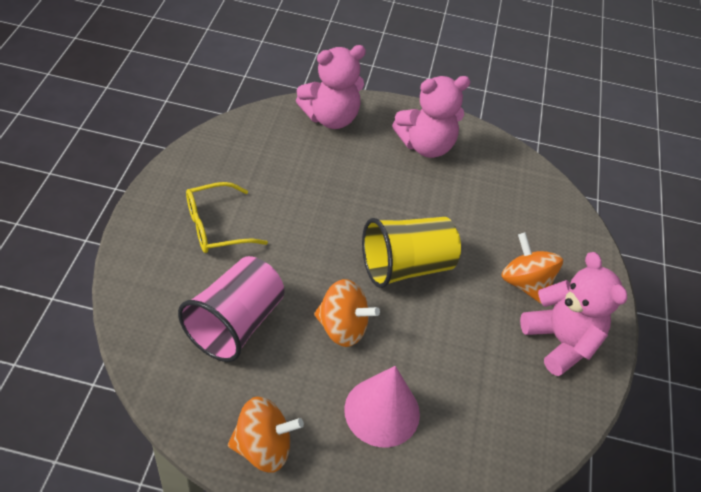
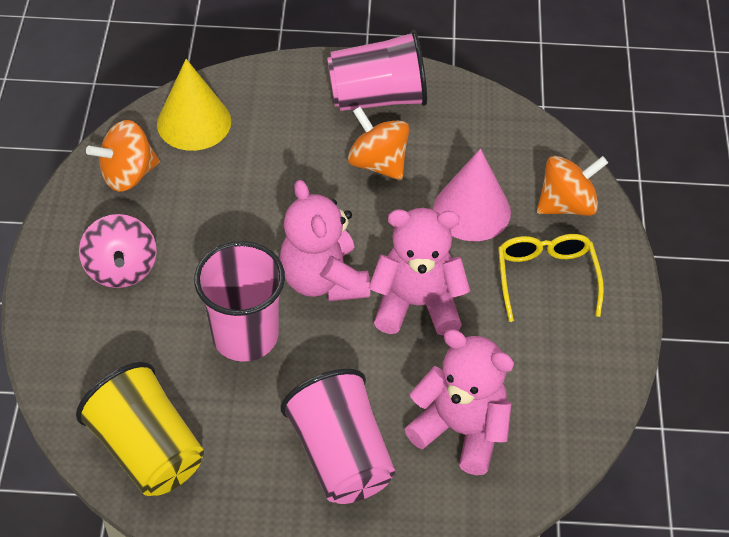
pink cup: 1 -> 3
pink spinning top: 0 -> 1
yellow cone: 0 -> 1

